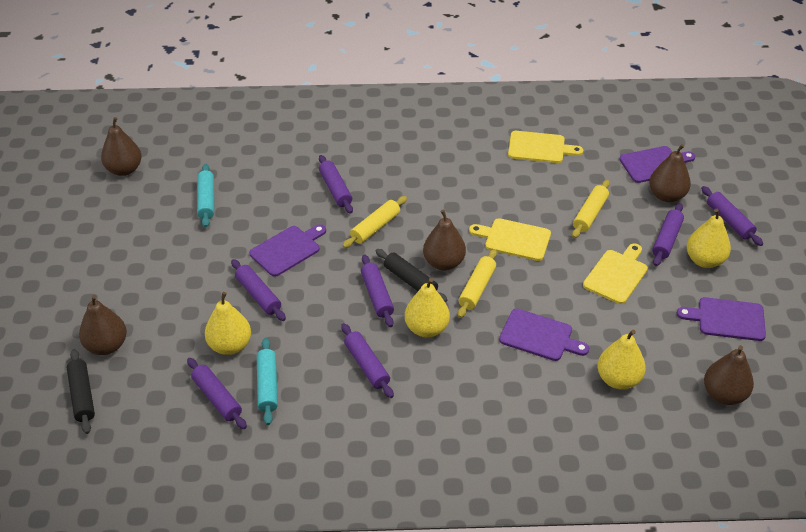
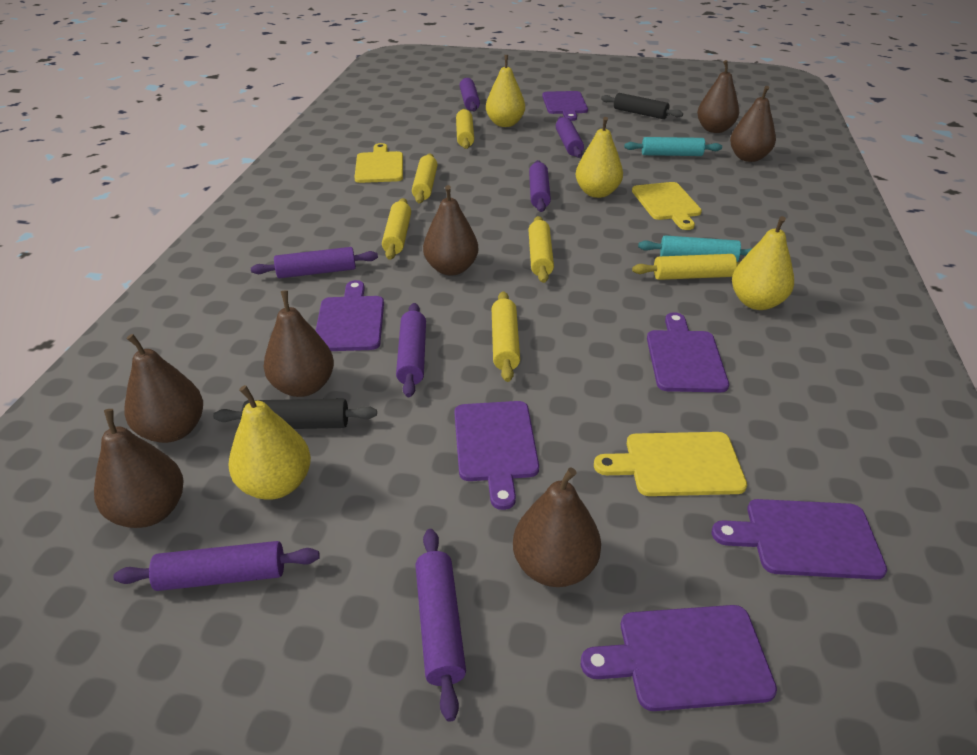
brown pear: 5 -> 7
purple cutting board: 4 -> 6
yellow rolling pin: 3 -> 6

